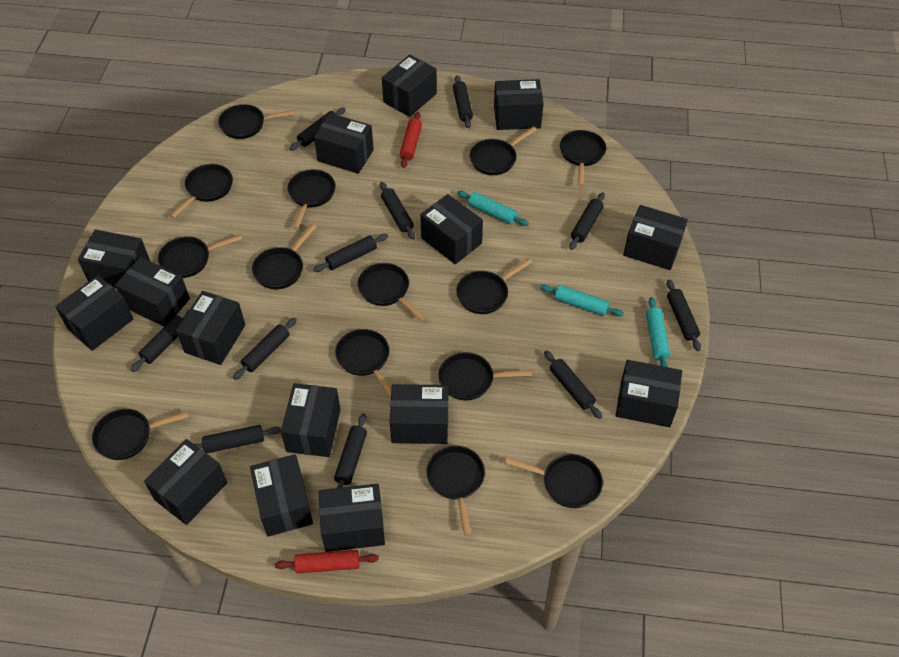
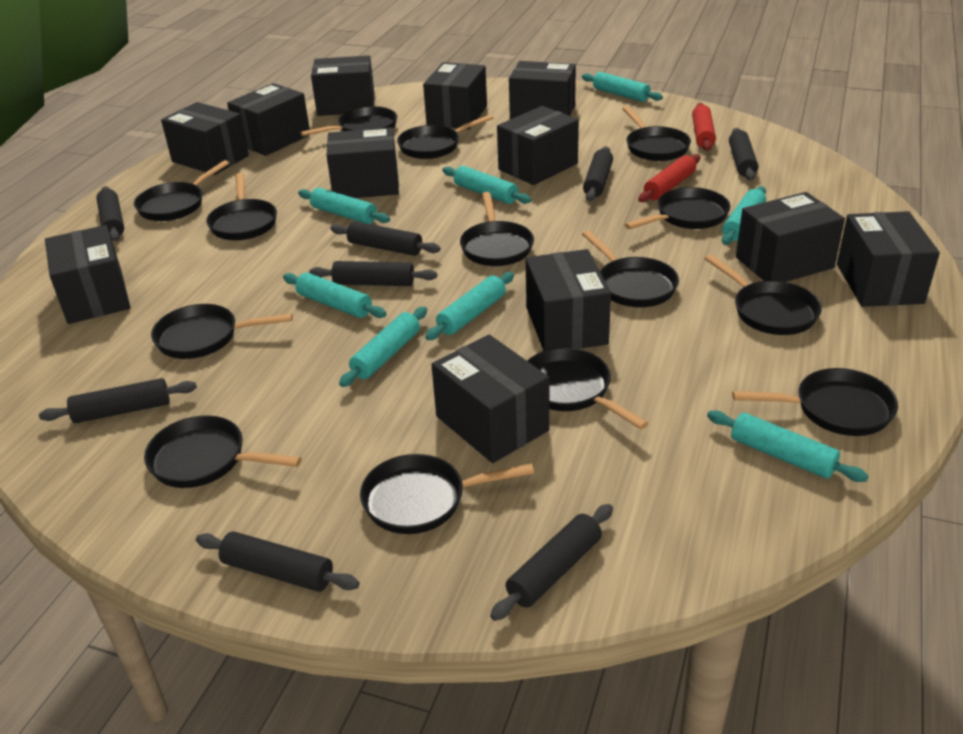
black box: 15 -> 12
black rolling pin: 11 -> 8
turquoise rolling pin: 3 -> 8

